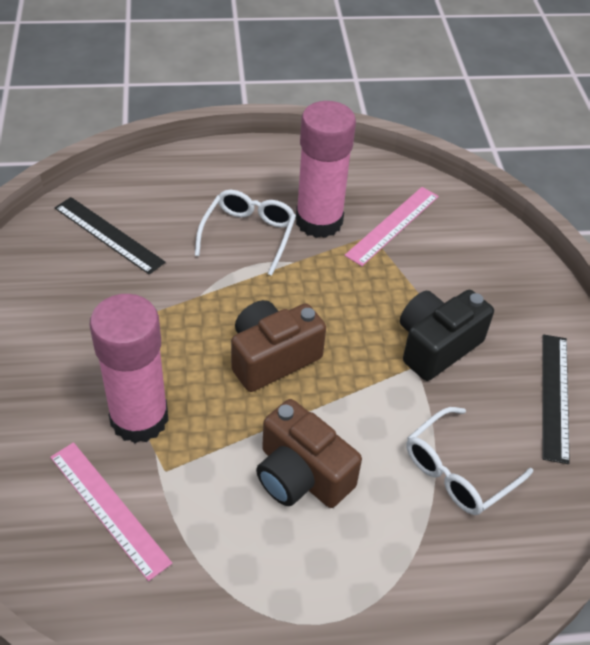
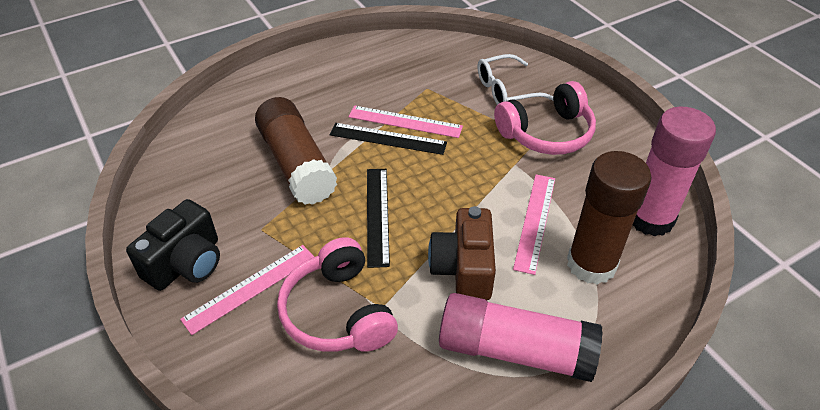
brown camera: 2 -> 1
brown glue stick: 0 -> 2
pink headphones: 0 -> 2
pink ruler: 2 -> 3
white glasses: 2 -> 1

